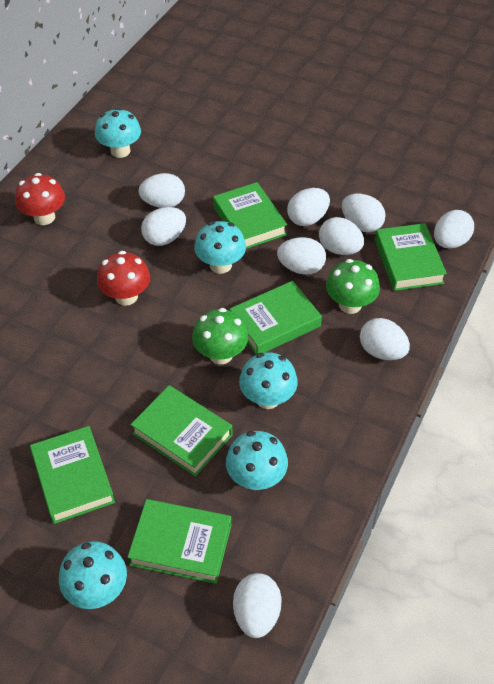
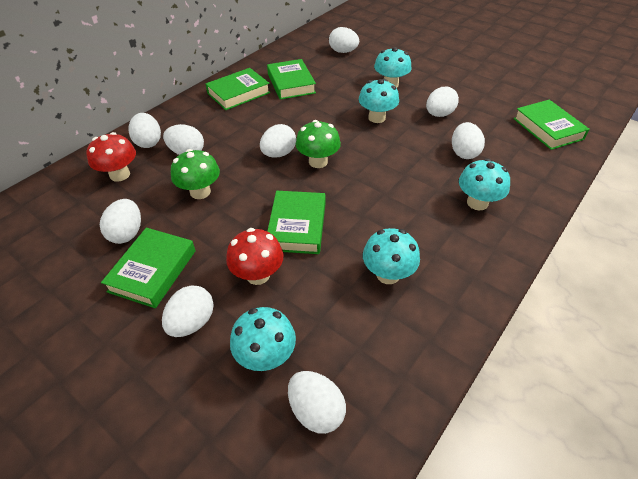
green book: 6 -> 5

